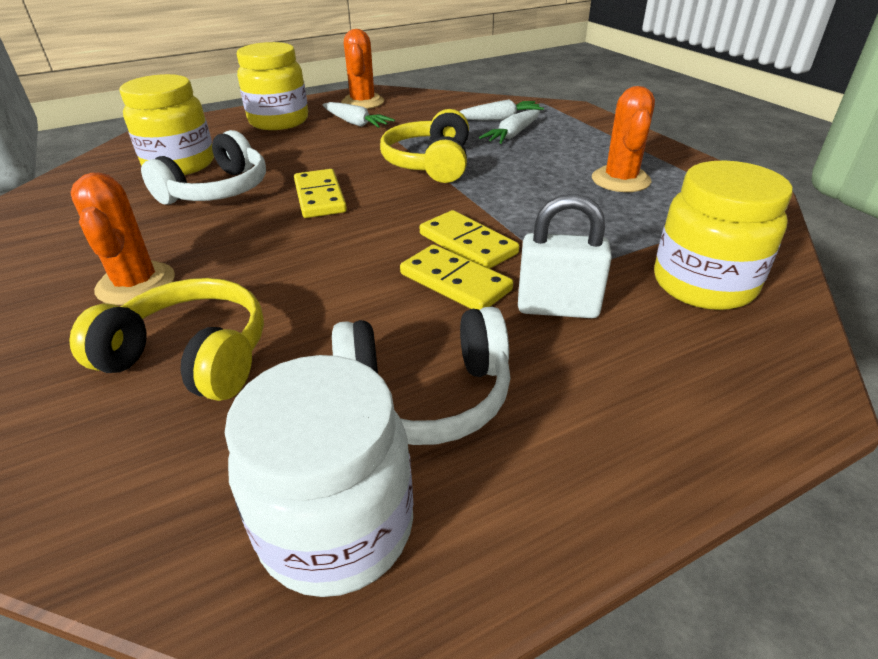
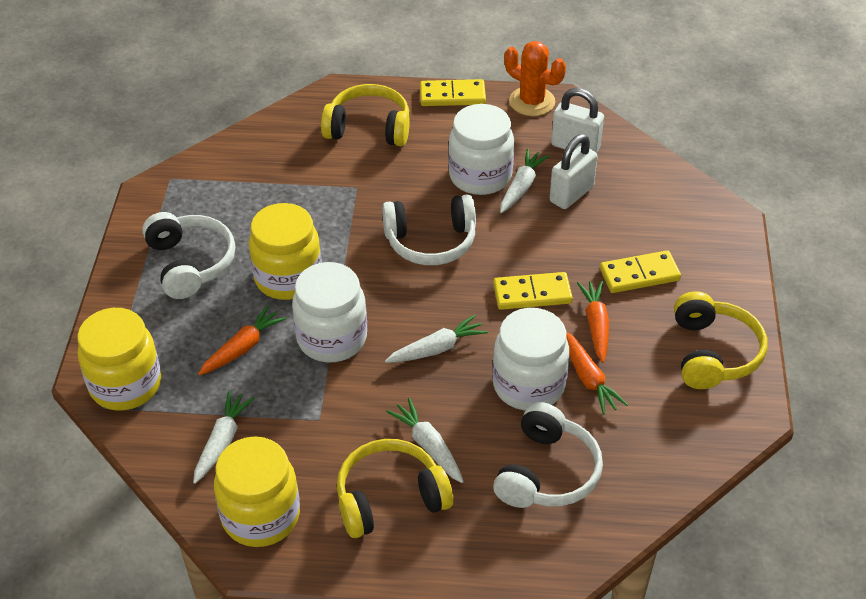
orange cactus: 3 -> 1
orange carrot: 0 -> 3
white carrot: 3 -> 4
white headphones: 2 -> 3
white jar: 1 -> 3
white padlock: 1 -> 2
yellow headphones: 2 -> 3

